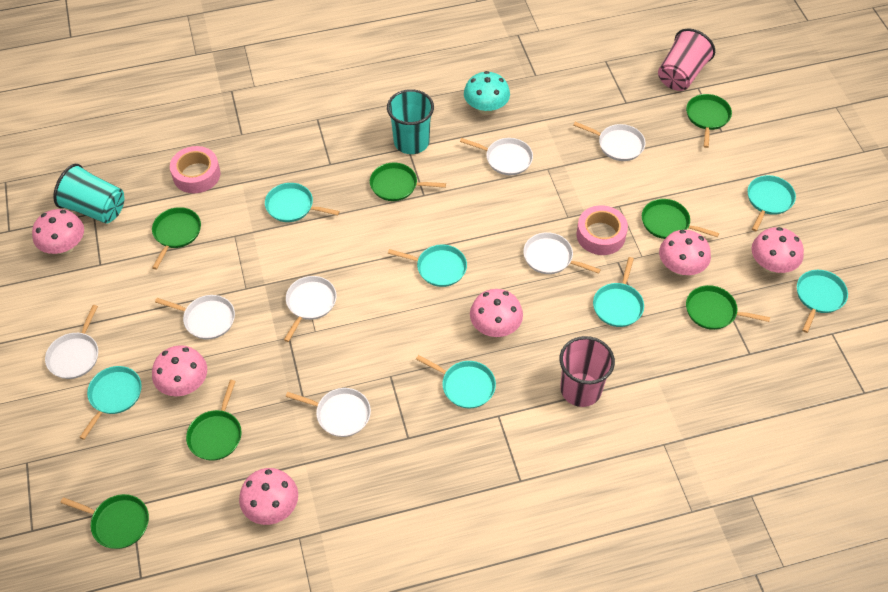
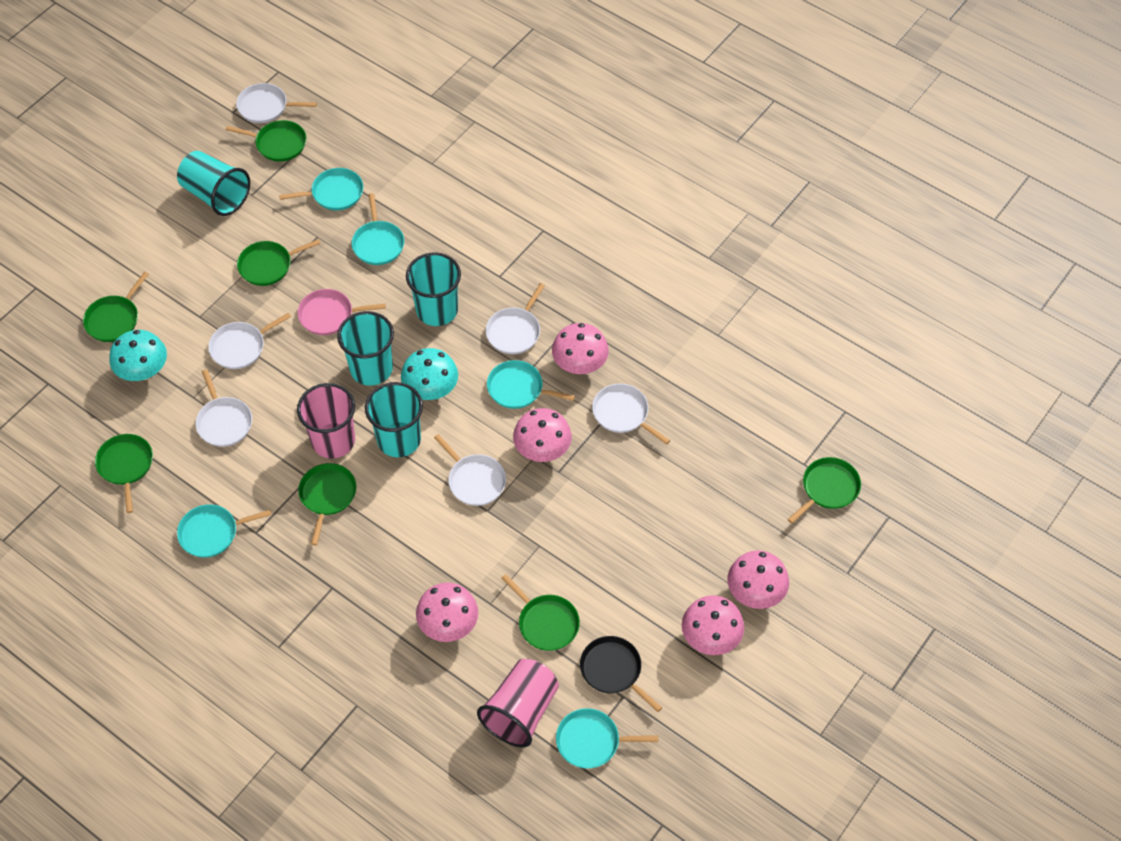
black pan: 0 -> 1
pink mushroom: 6 -> 5
pink pan: 0 -> 1
pink tape: 2 -> 0
turquoise cup: 2 -> 4
turquoise mushroom: 1 -> 2
turquoise pan: 7 -> 5
white pan: 7 -> 6

